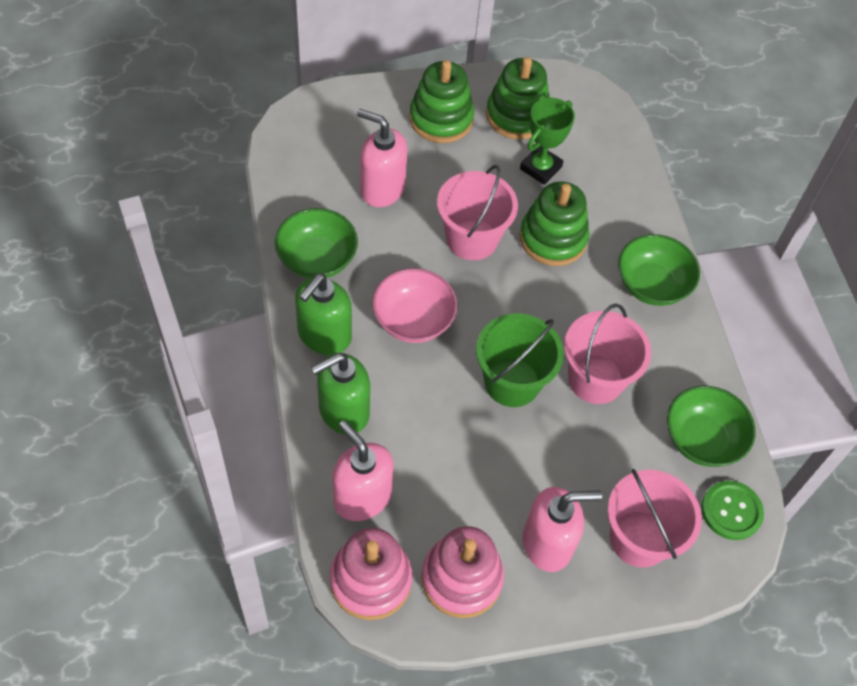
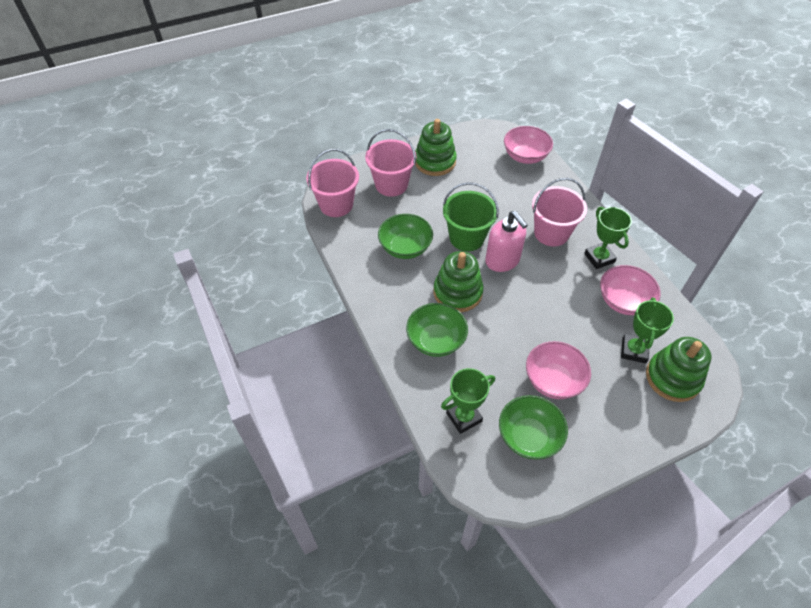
green button: 1 -> 0
green soap dispenser: 2 -> 0
green trophy: 1 -> 3
pink bowl: 1 -> 3
pink soap dispenser: 3 -> 1
pink stacking toy: 2 -> 0

